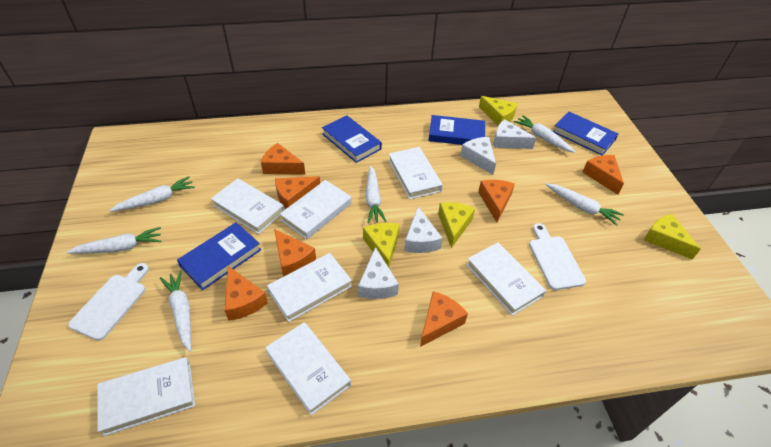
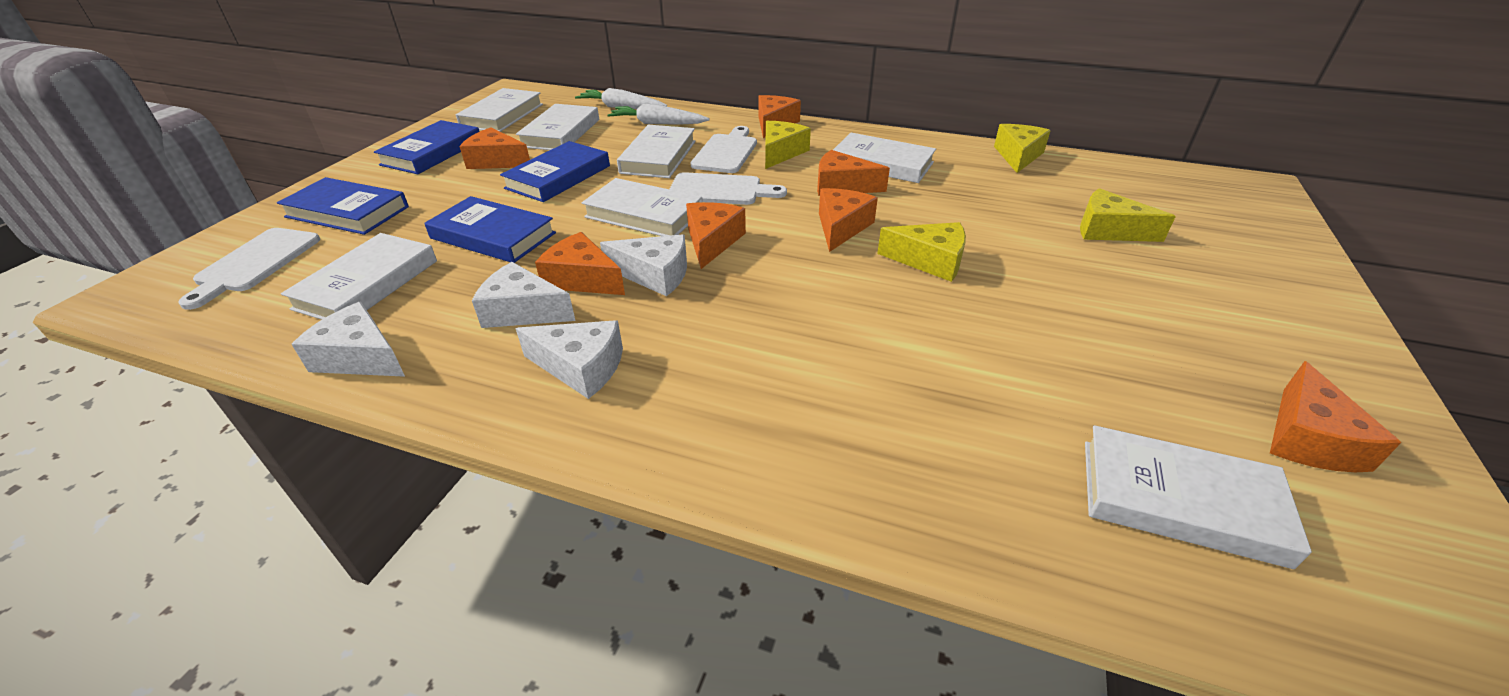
white carrot: 6 -> 2
white cutting board: 2 -> 3

